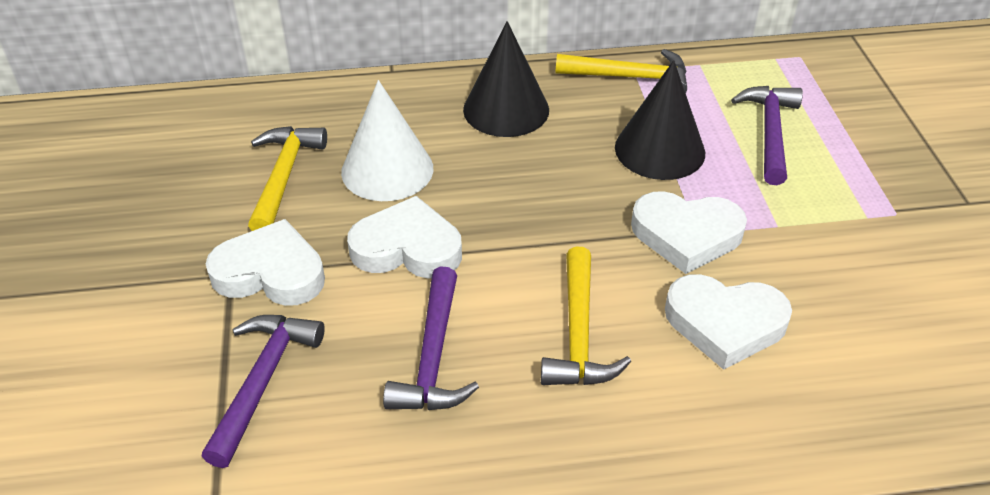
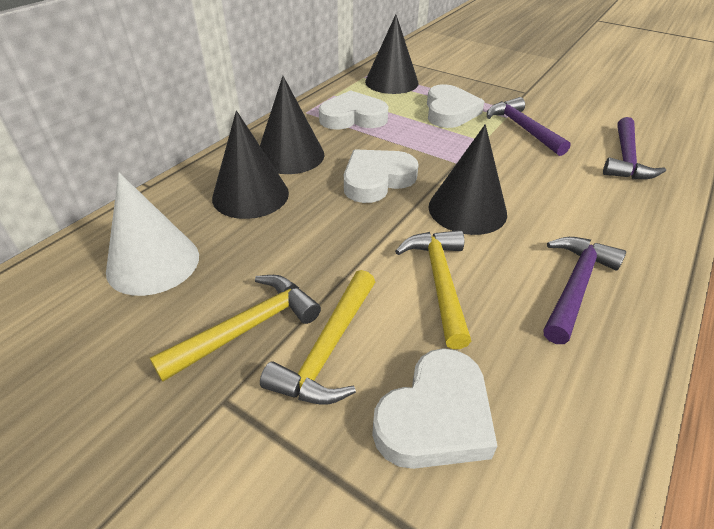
black cone: 2 -> 4

